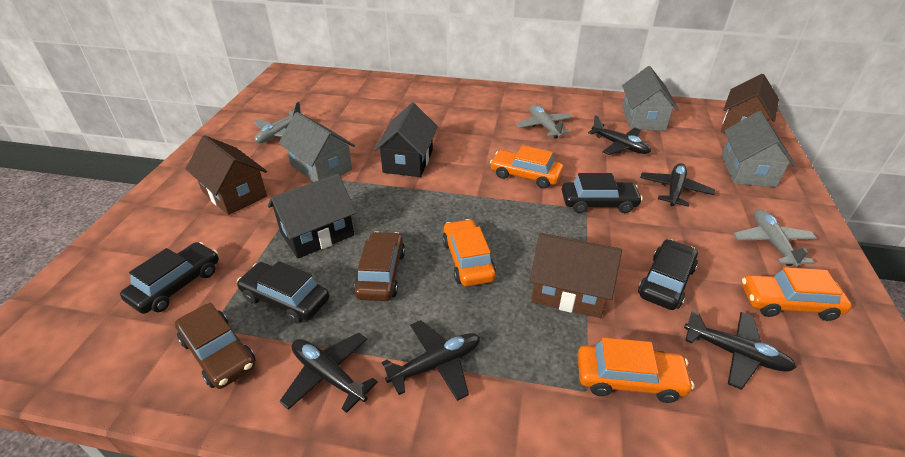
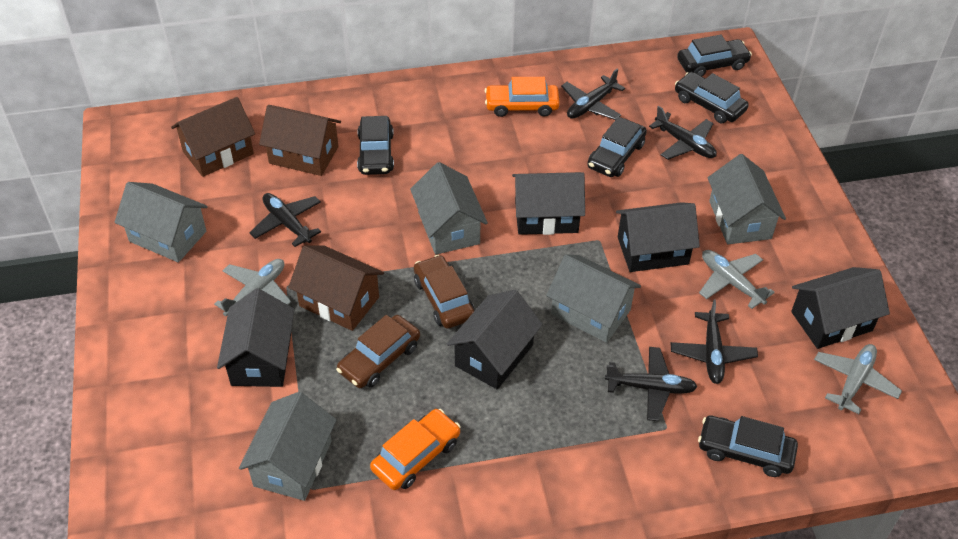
black car: 4 -> 5
black house: 2 -> 5
grey house: 3 -> 5
orange car: 4 -> 2

